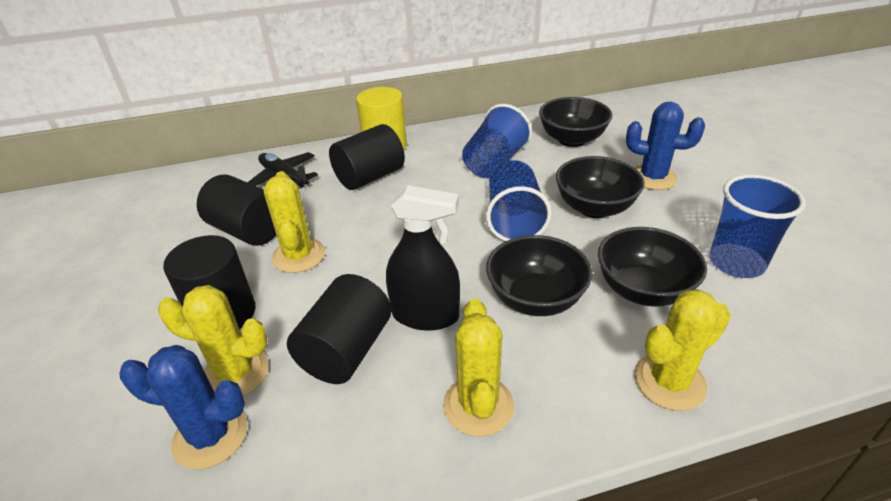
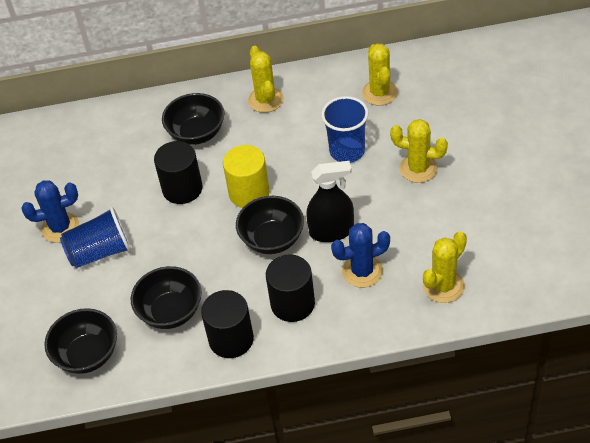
black cylinder: 4 -> 3
black plane: 1 -> 0
blue cup: 3 -> 2

